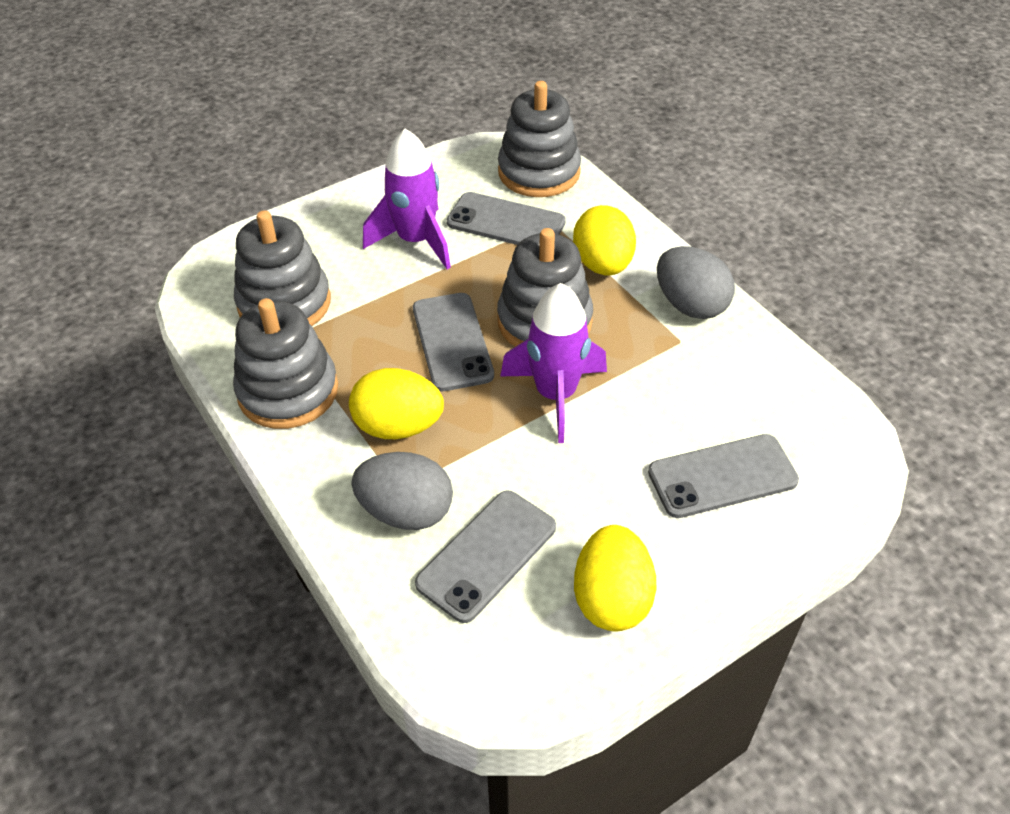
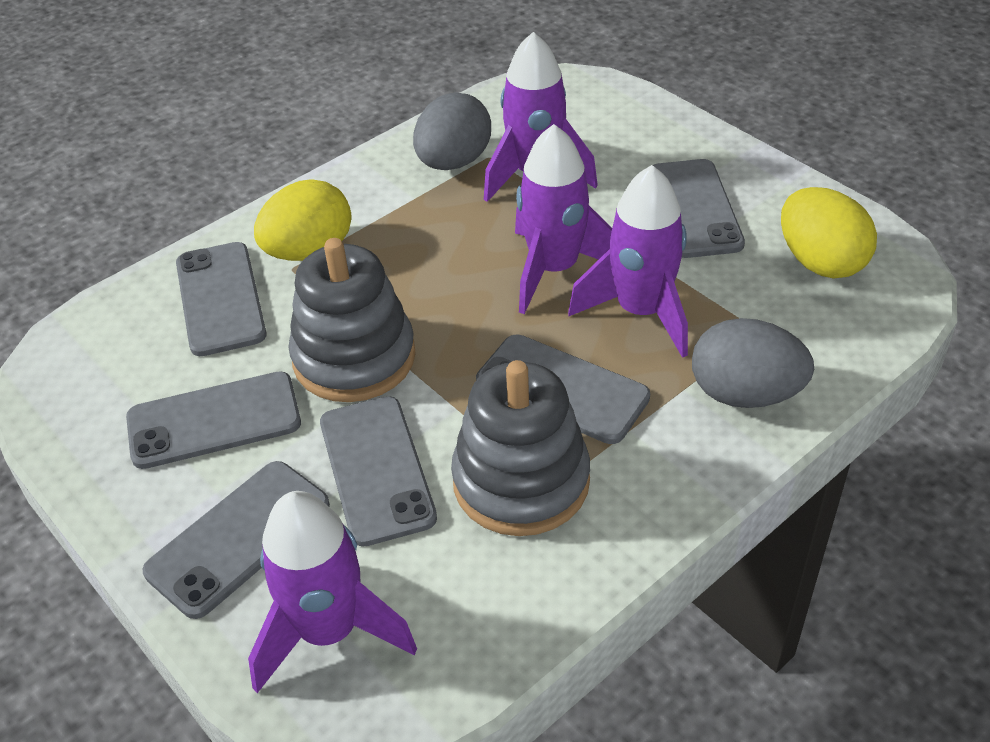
grey phone: 4 -> 6
grey stacking toy: 4 -> 2
purple rocket: 2 -> 4
yellow egg: 3 -> 2

